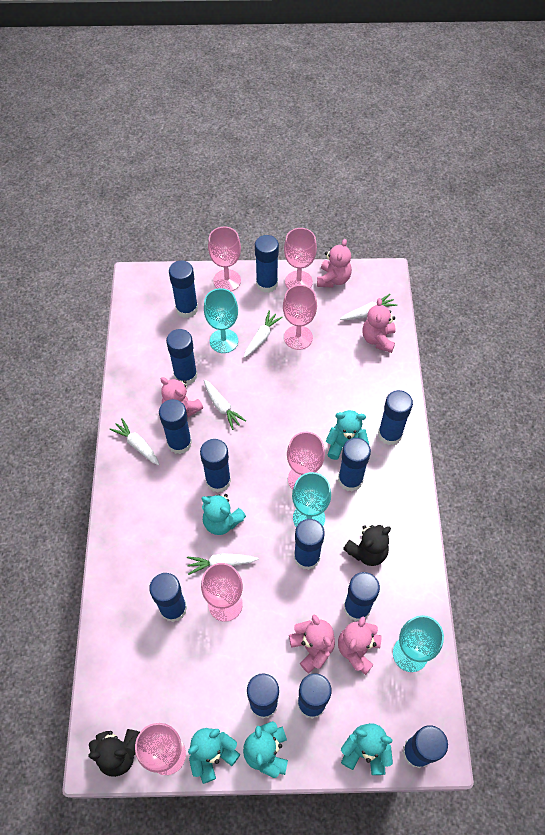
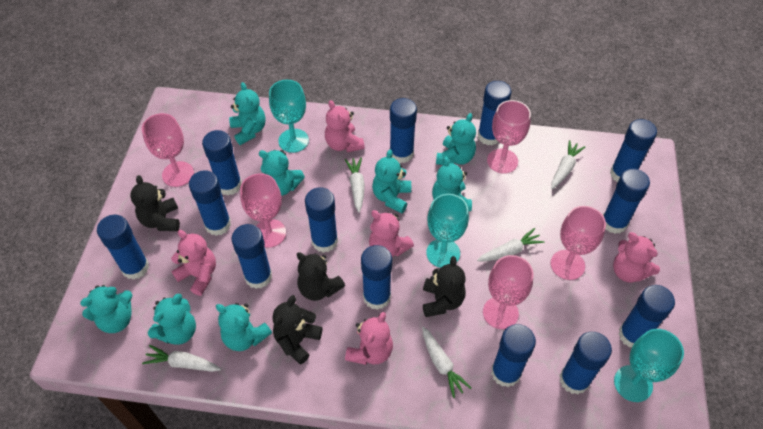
black teddy bear: 2 -> 4
pink goblet: 6 -> 5
turquoise teddy bear: 5 -> 8

